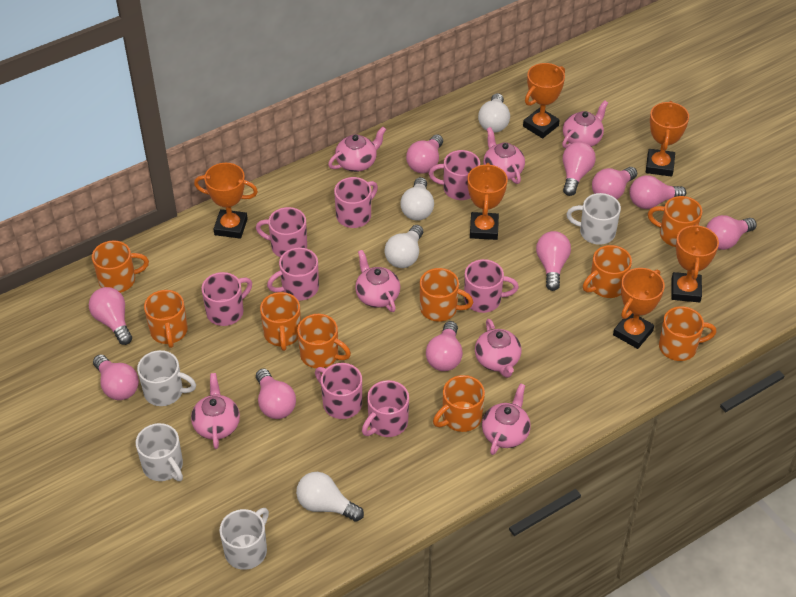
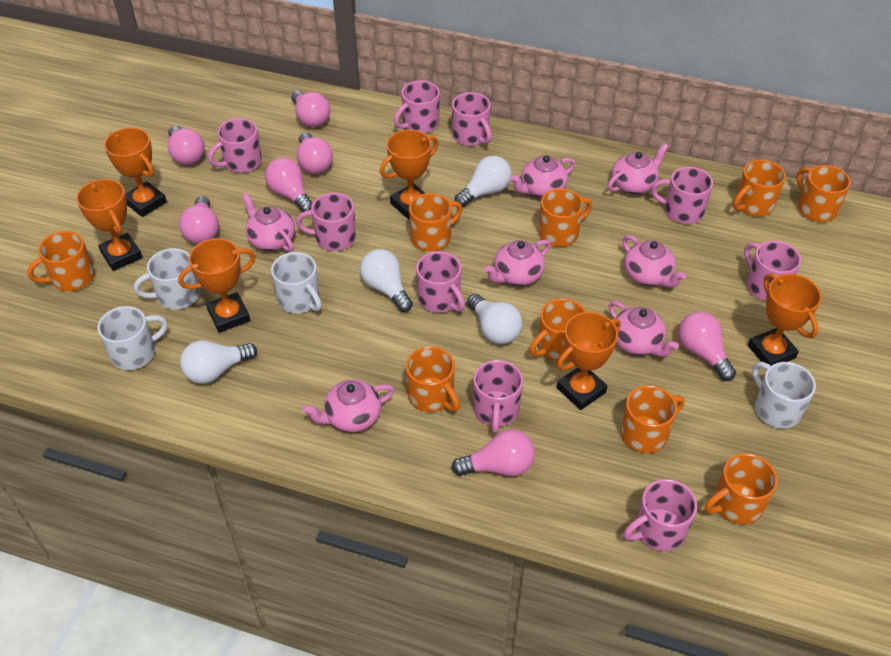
pink light bulb: 10 -> 7
pink mug: 8 -> 9

